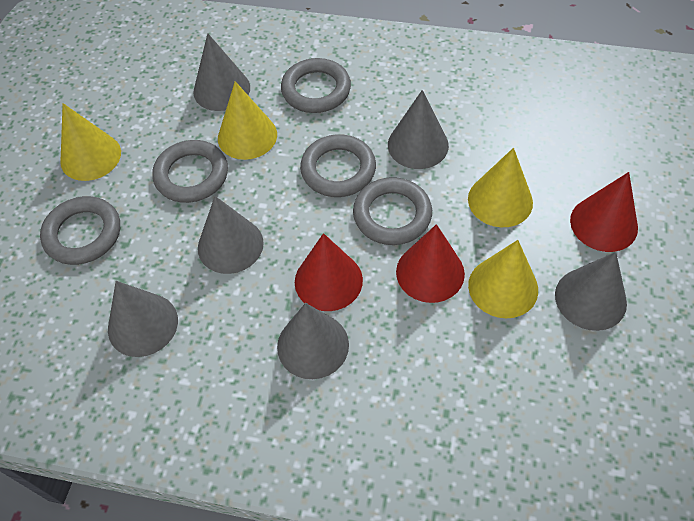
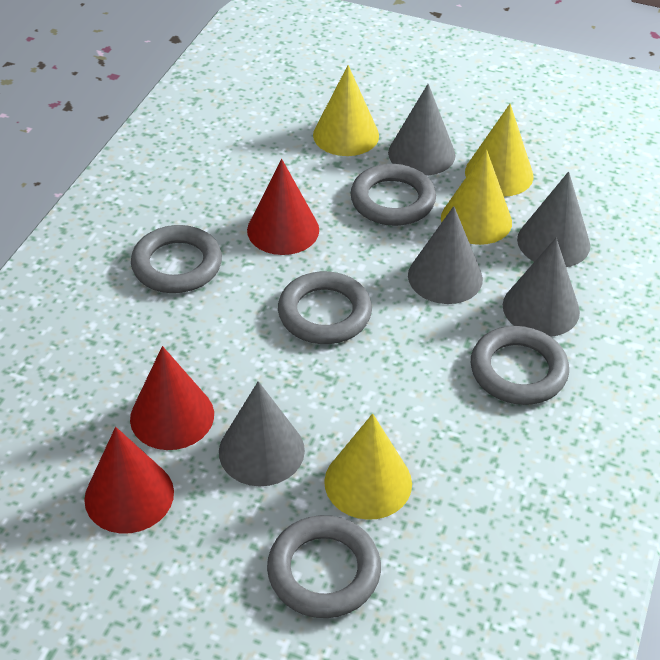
grey cone: 6 -> 5

